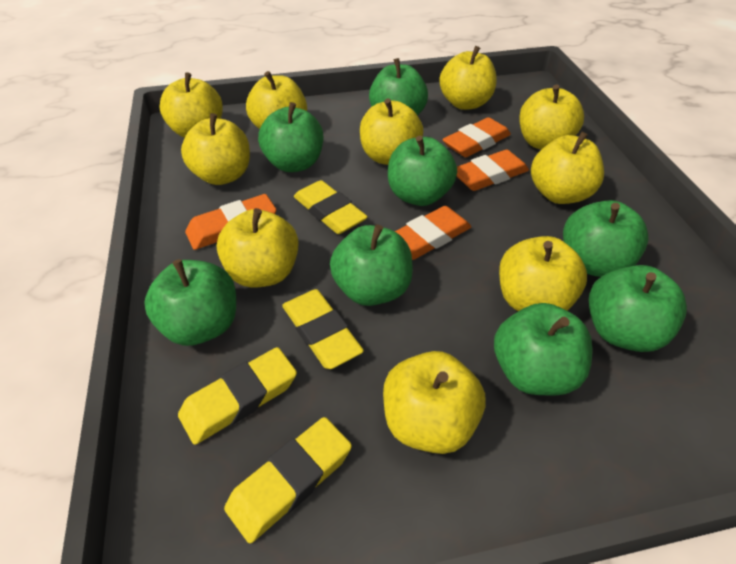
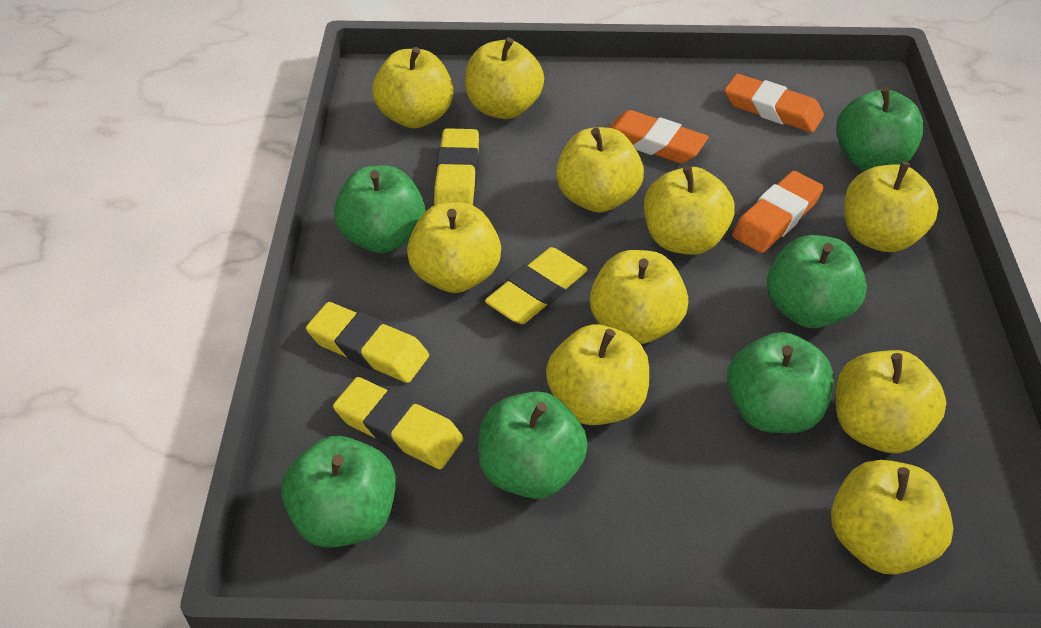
green apple: 8 -> 6
orange eraser: 4 -> 3

